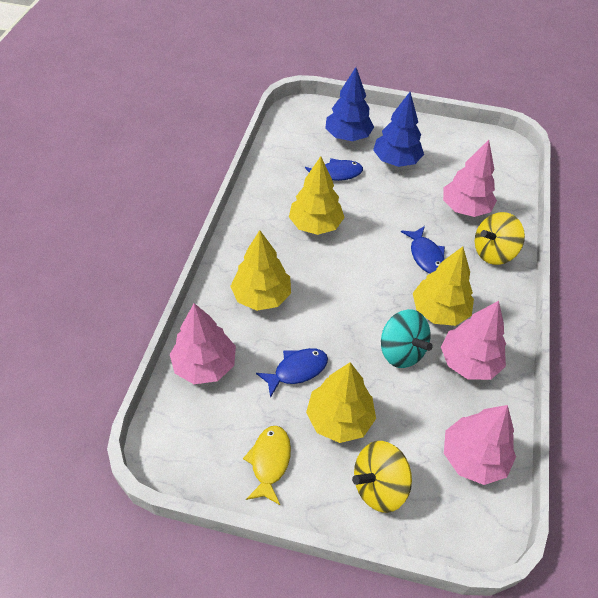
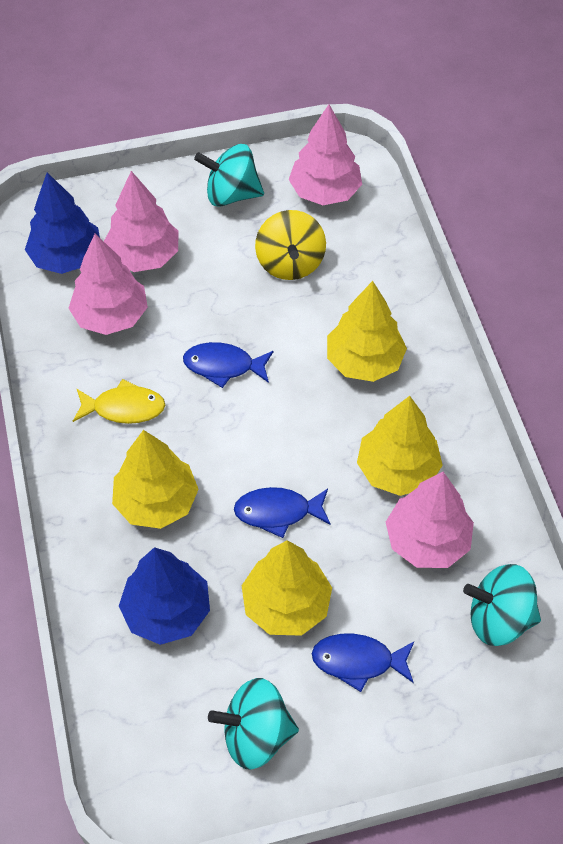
turquoise spinning top: 1 -> 3
yellow spinning top: 2 -> 1

